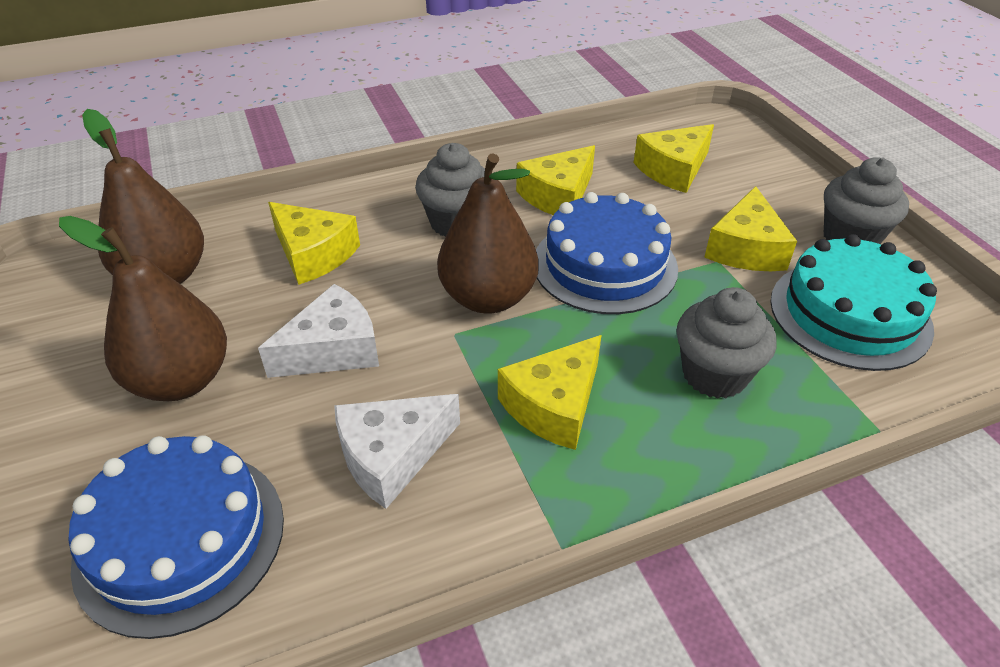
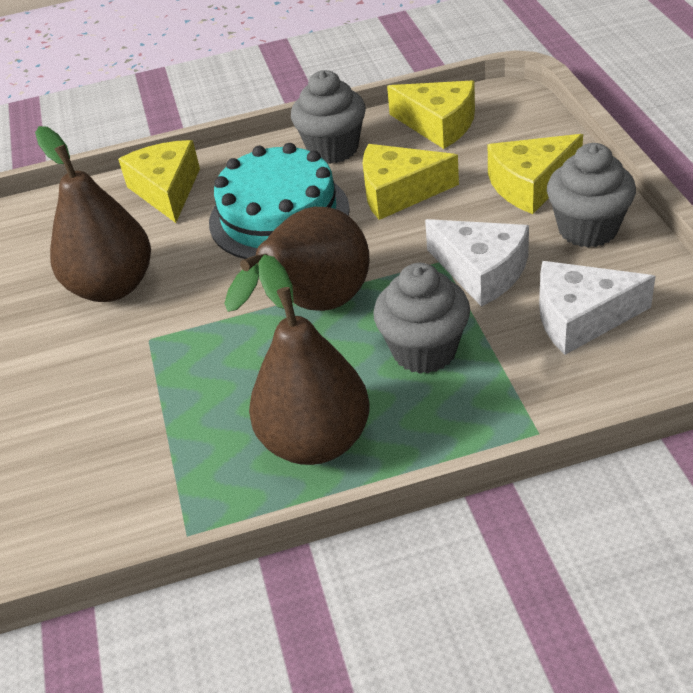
blue cake: 2 -> 0
yellow cheese: 5 -> 4

